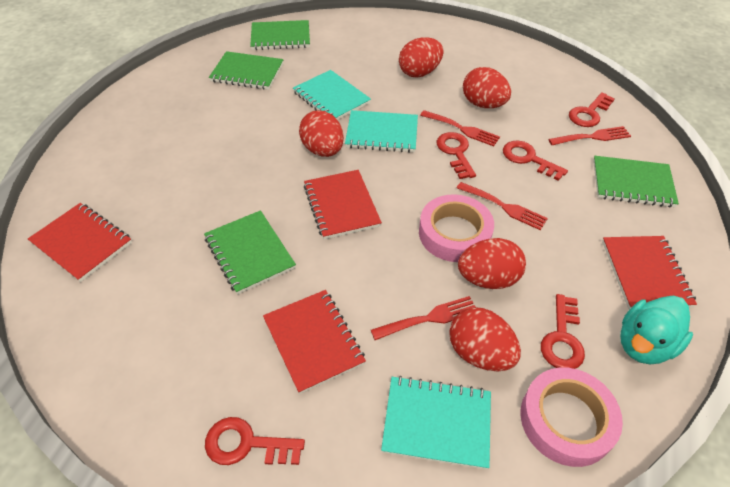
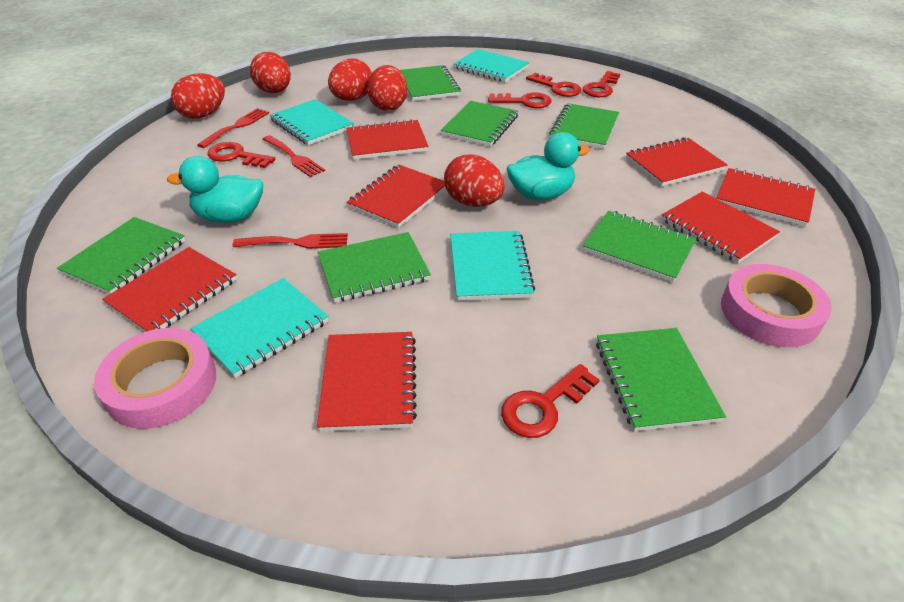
green notebook: 4 -> 7
red fork: 4 -> 3
red notebook: 4 -> 7
turquoise duck: 1 -> 2
turquoise notebook: 3 -> 4

